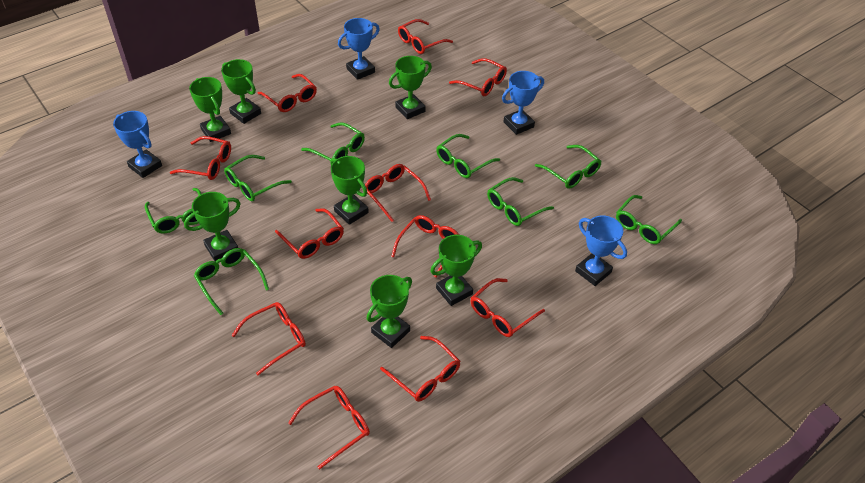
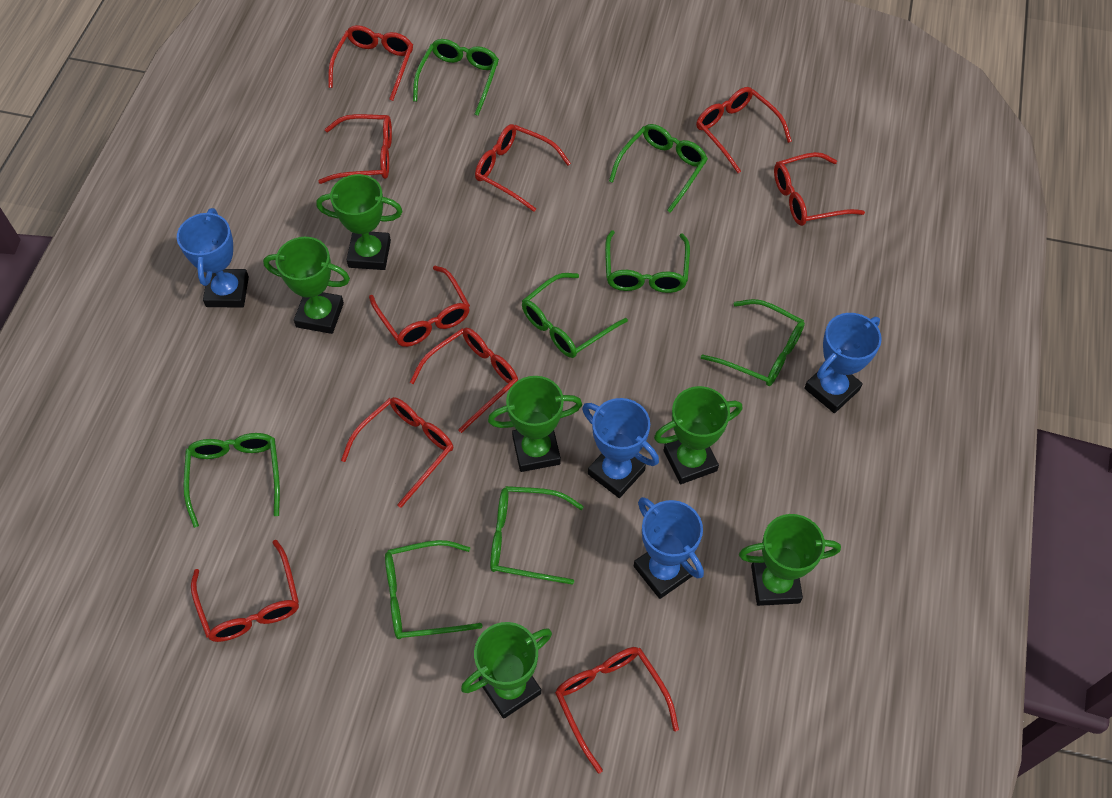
green trophy: 7 -> 6
red glasses: 11 -> 10

